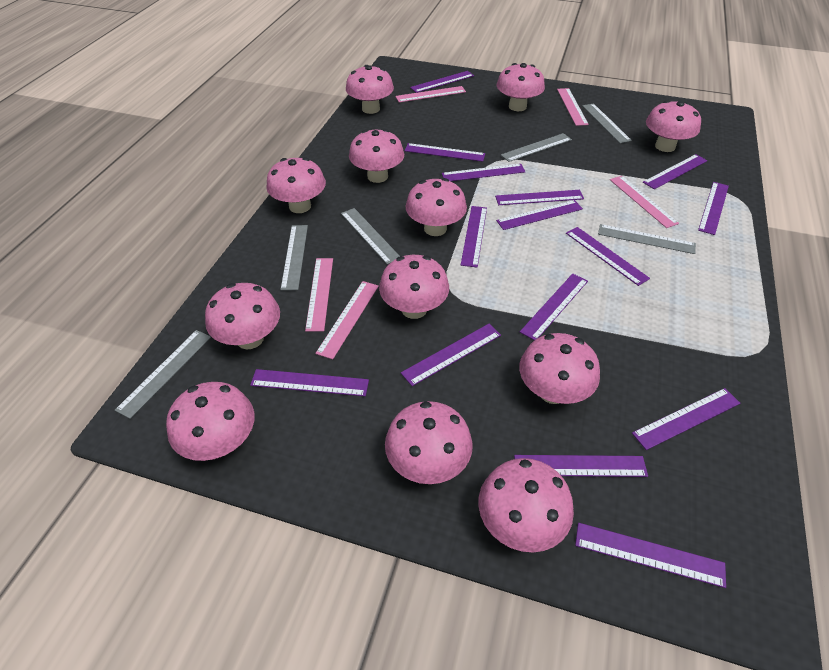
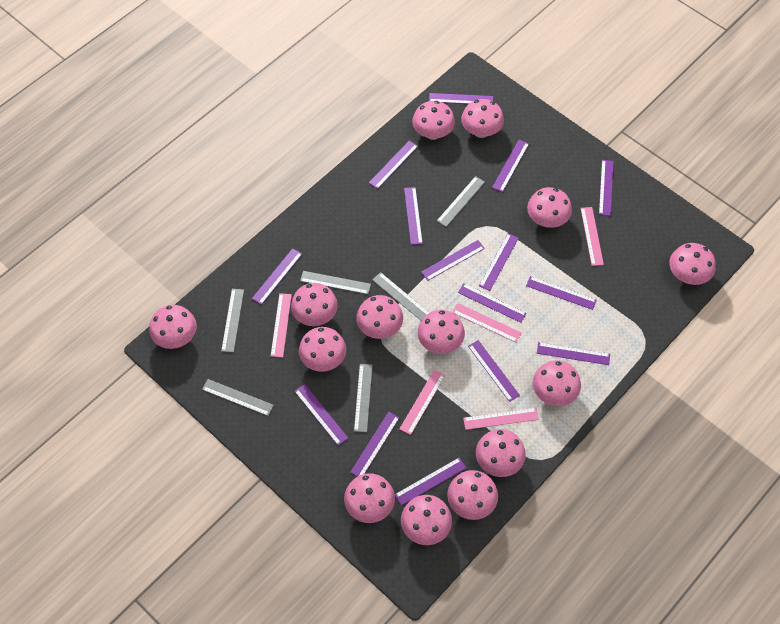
pink mushroom: 12 -> 14

